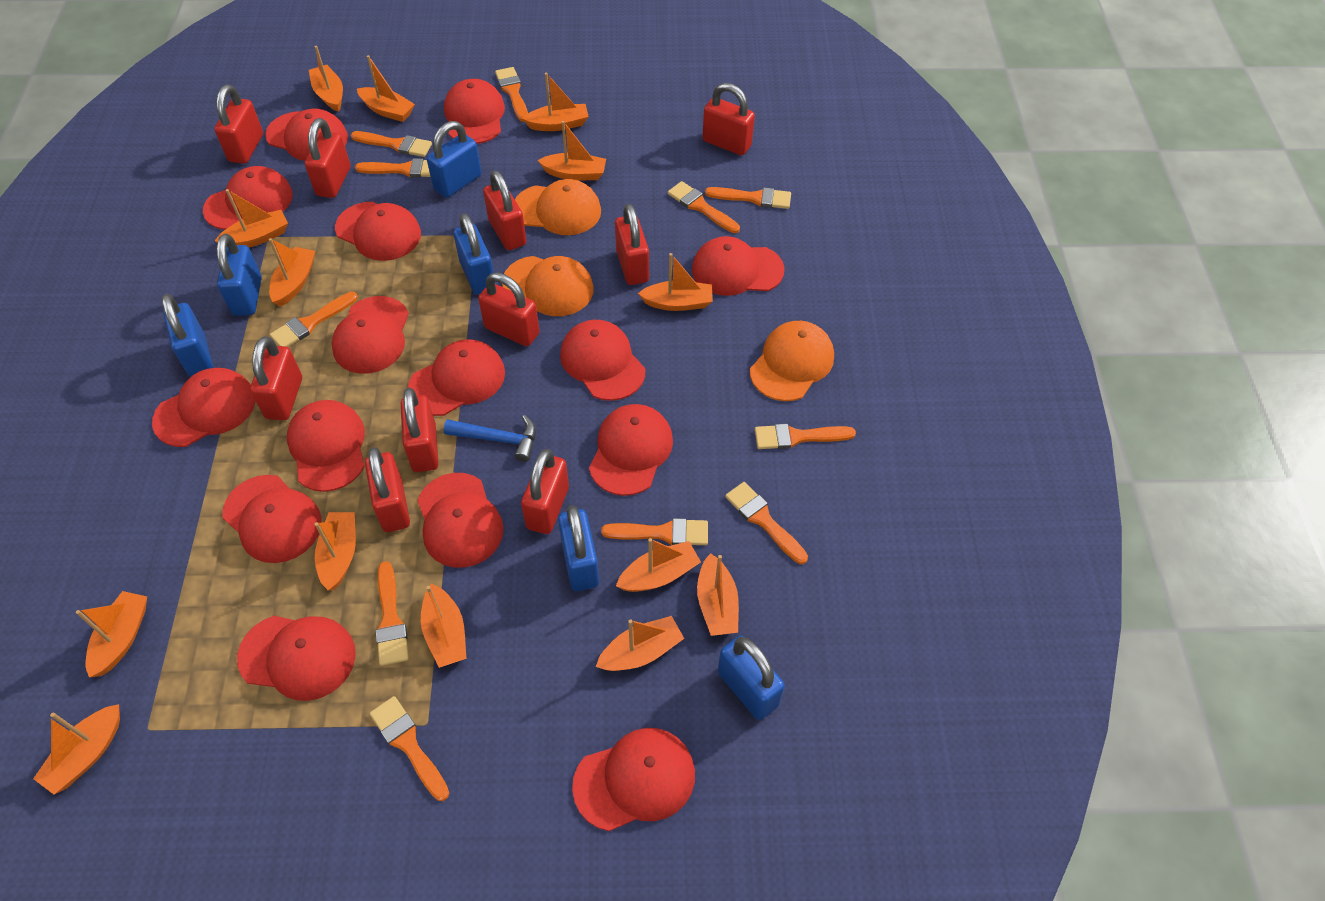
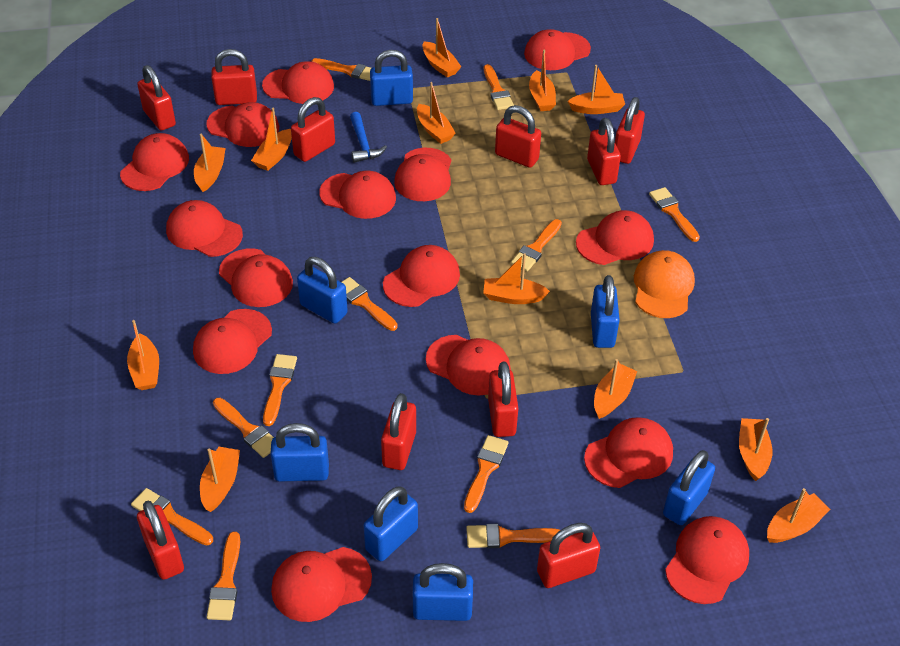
blue padlock: 6 -> 7
orange boat: 14 -> 12
orange cap: 3 -> 1

